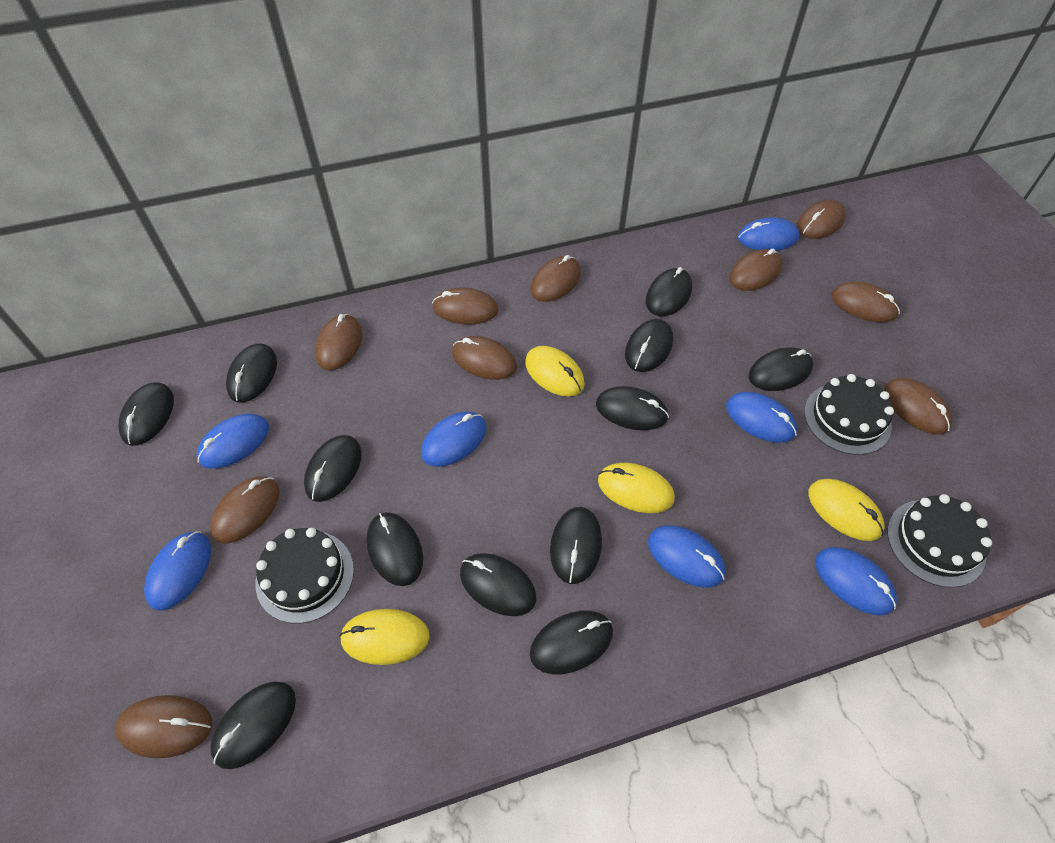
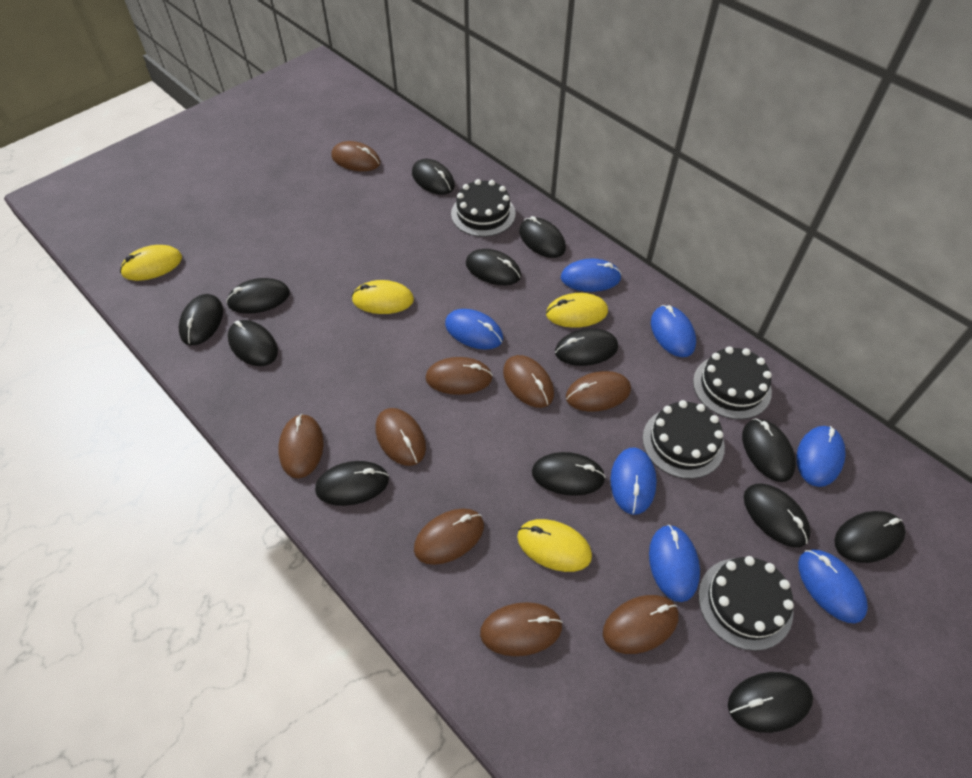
black cake: 3 -> 4
black mouse: 12 -> 13
brown mouse: 10 -> 9

